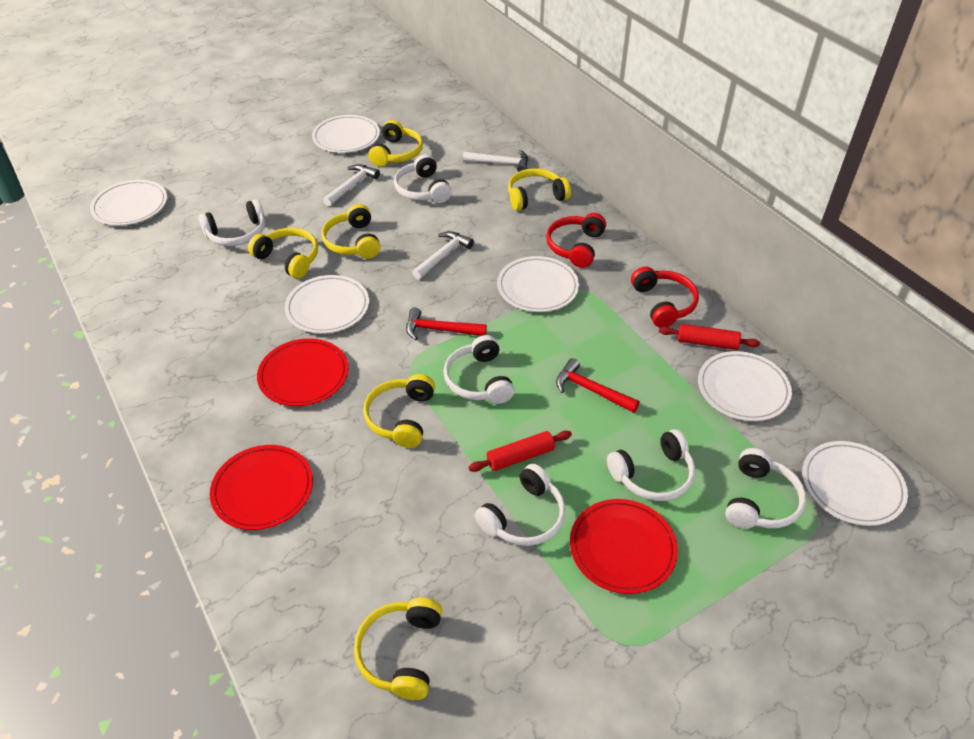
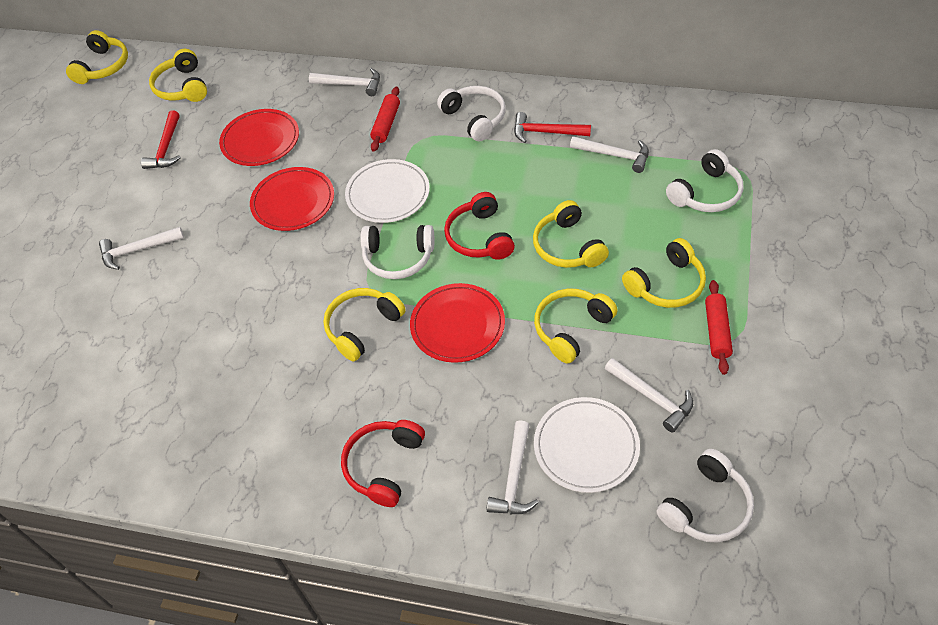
white hammer: 3 -> 5
white headphones: 6 -> 4
white plate: 6 -> 2

